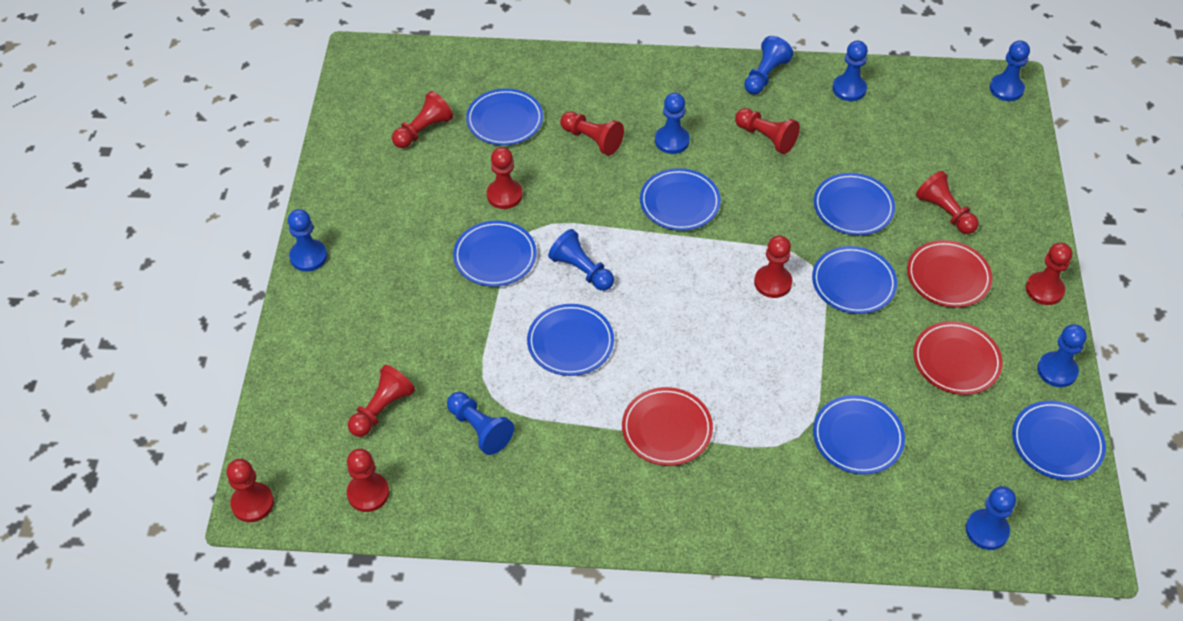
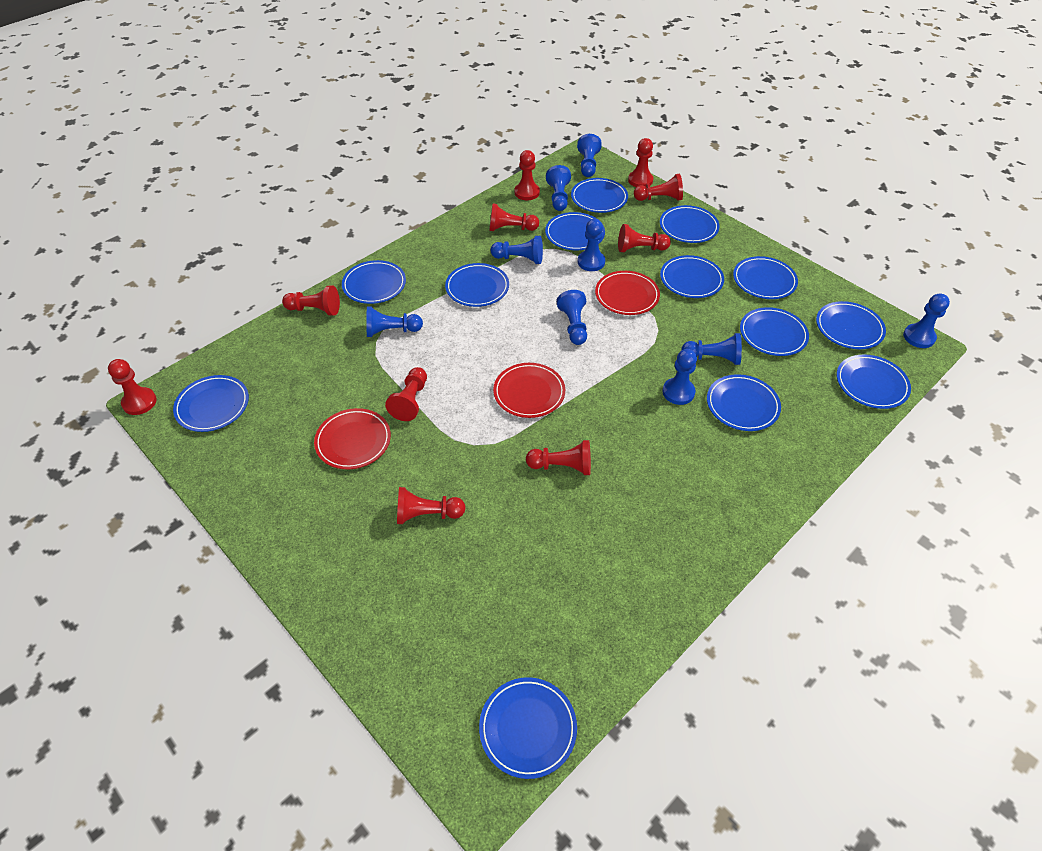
blue plate: 8 -> 13

